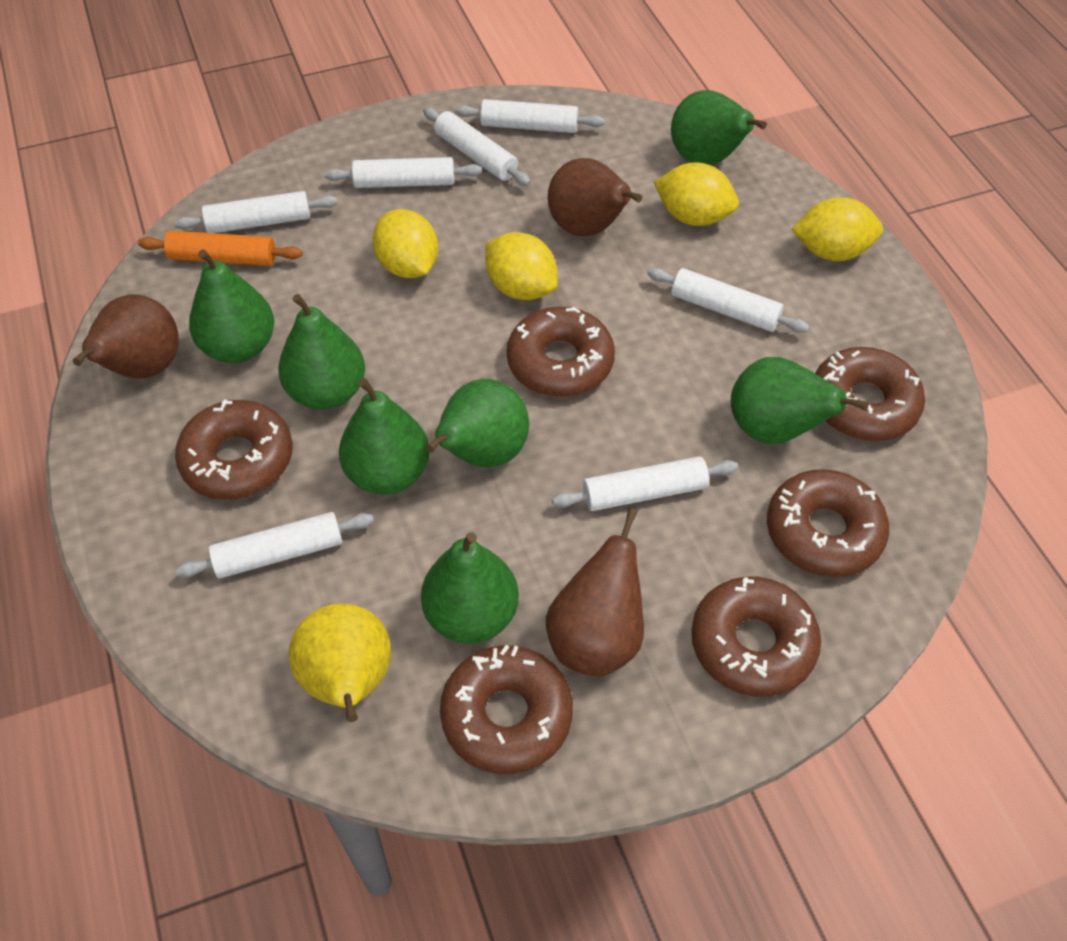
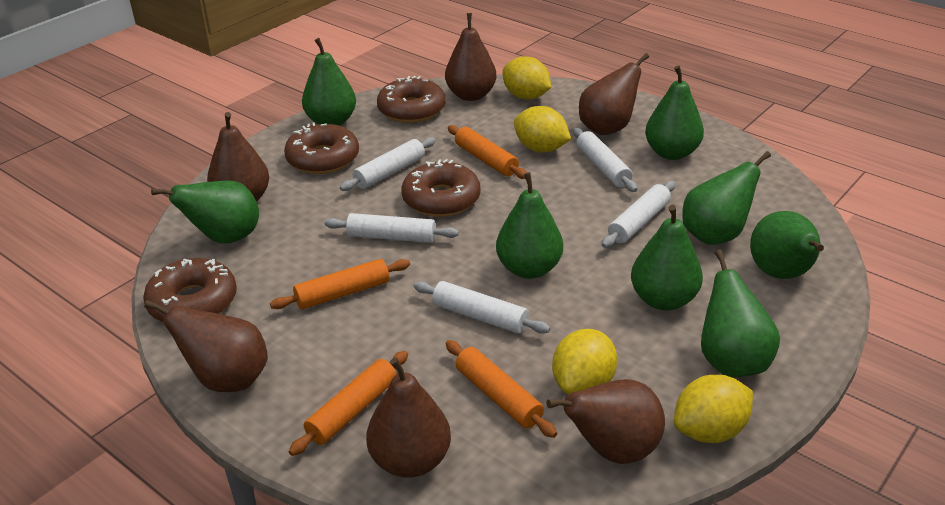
brown donut: 6 -> 4
brown pear: 3 -> 6
green pear: 7 -> 8
orange rolling pin: 1 -> 4
white rolling pin: 7 -> 5
yellow pear: 1 -> 0

